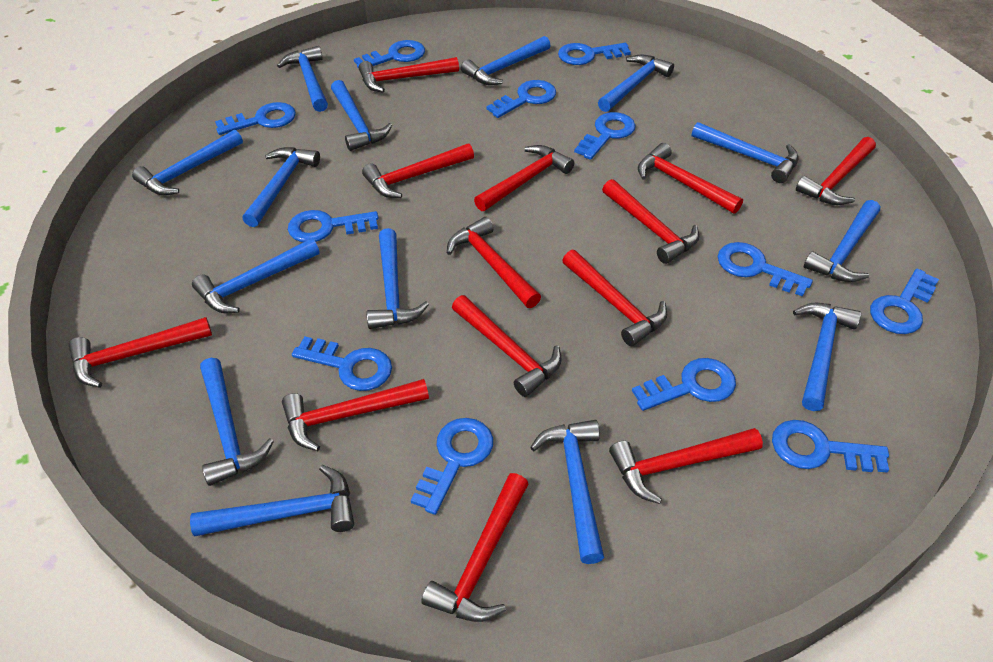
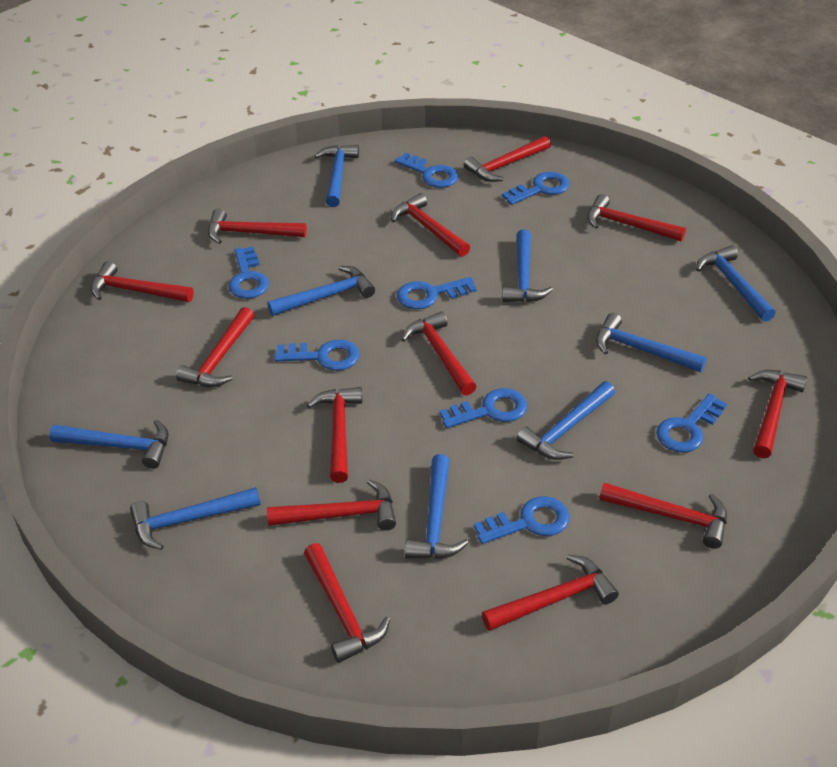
blue hammer: 14 -> 9
blue key: 12 -> 8

